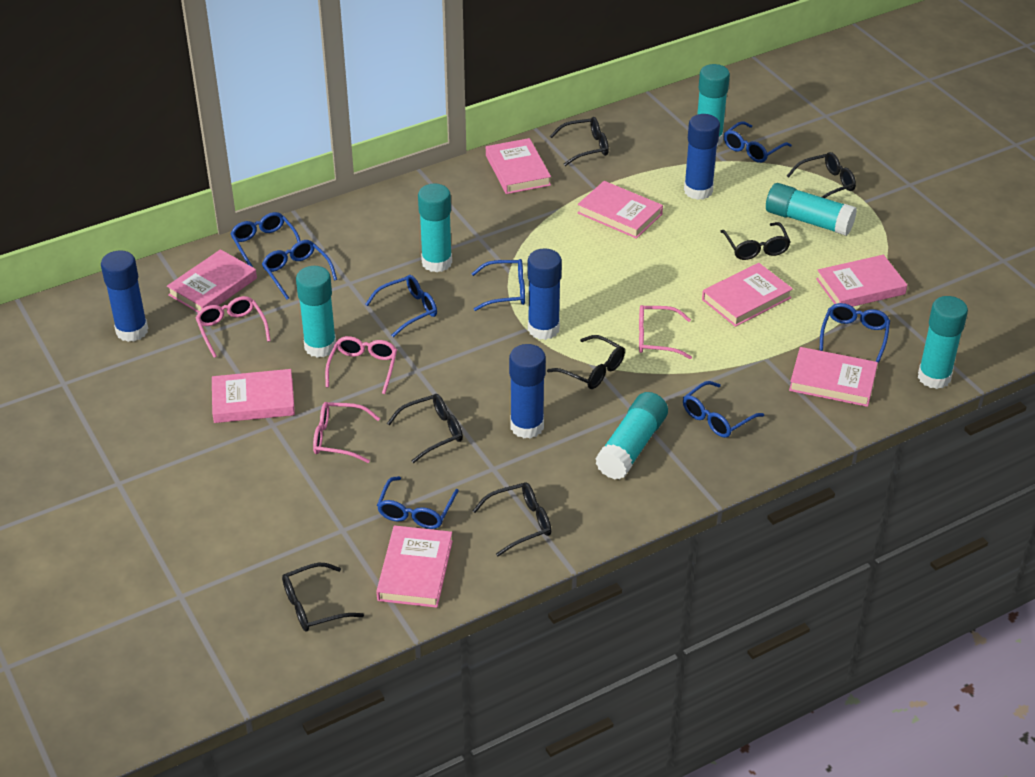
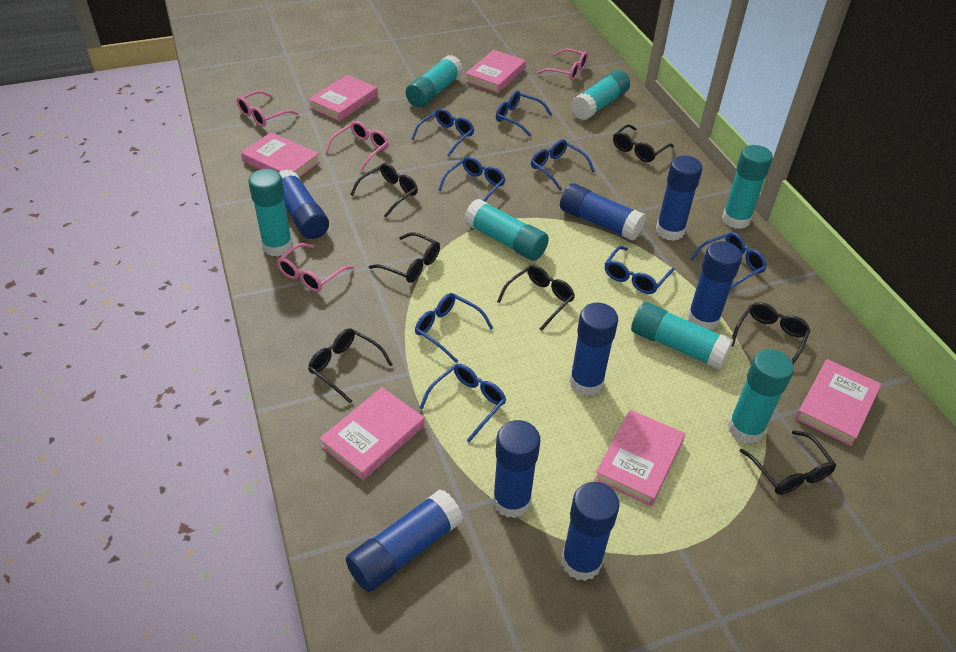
blue glue stick: 4 -> 8
pink book: 8 -> 6
turquoise glue stick: 6 -> 7

